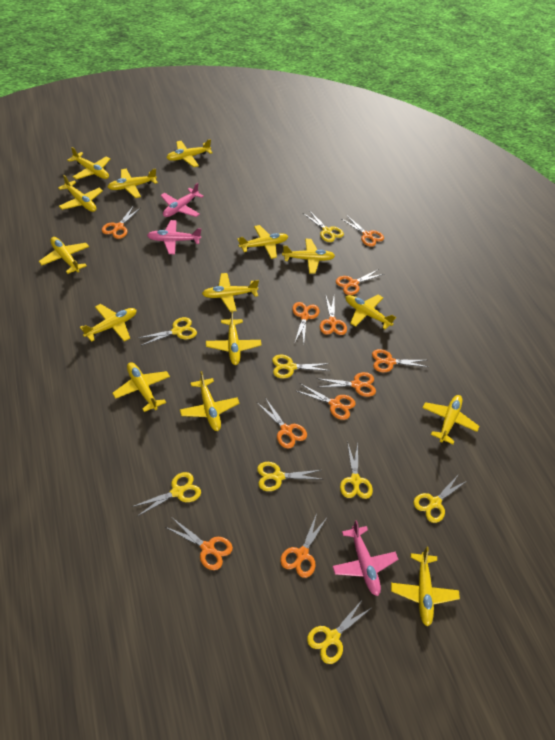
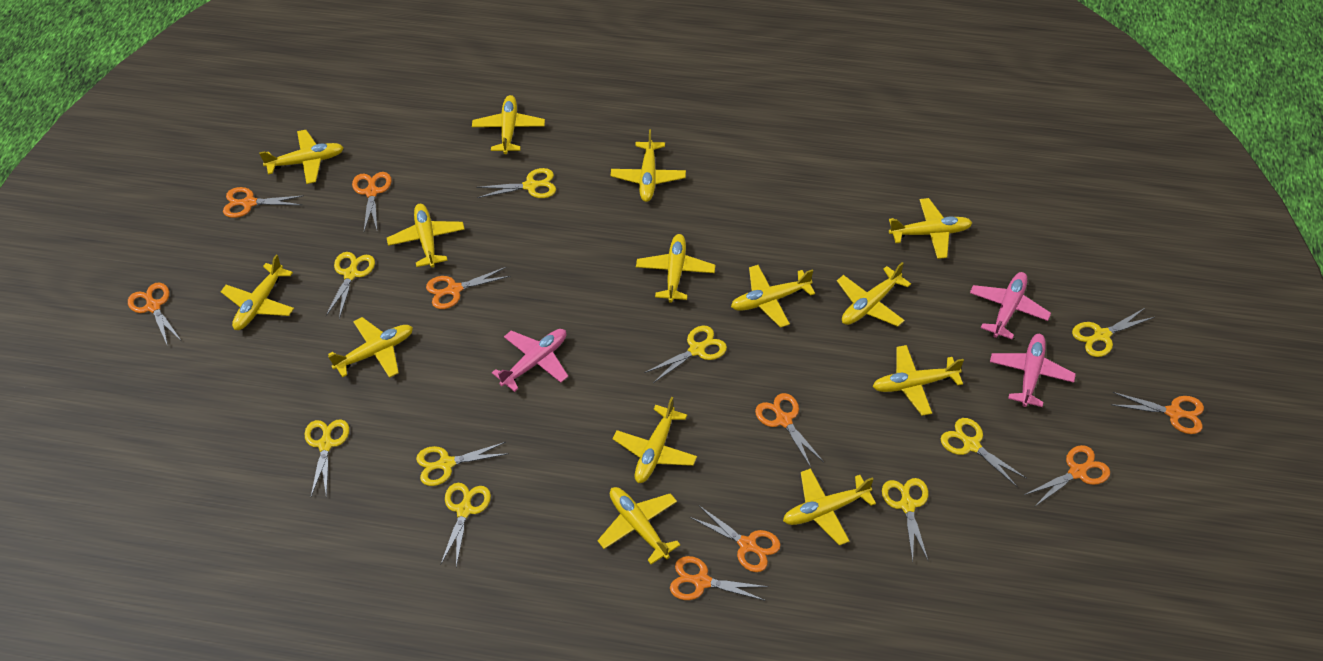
orange scissors: 11 -> 9
yellow plane: 15 -> 14
yellow scissors: 8 -> 9

